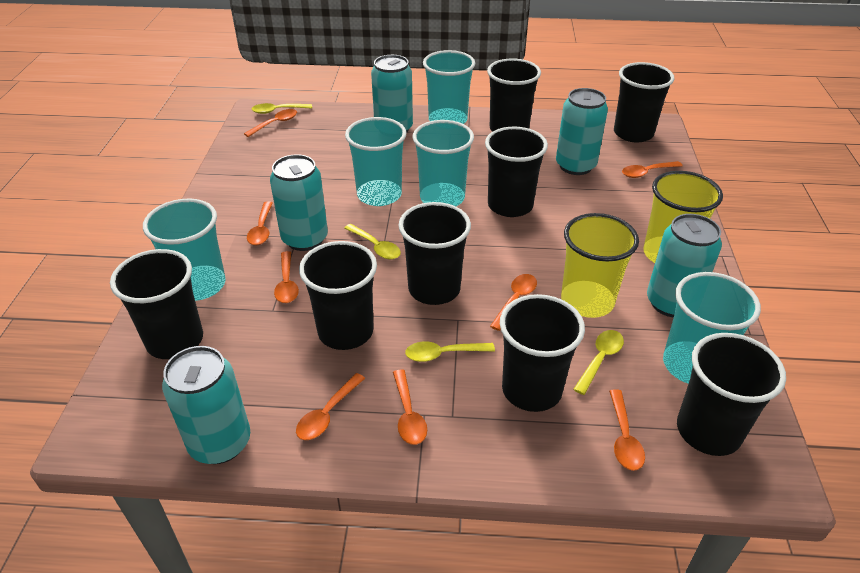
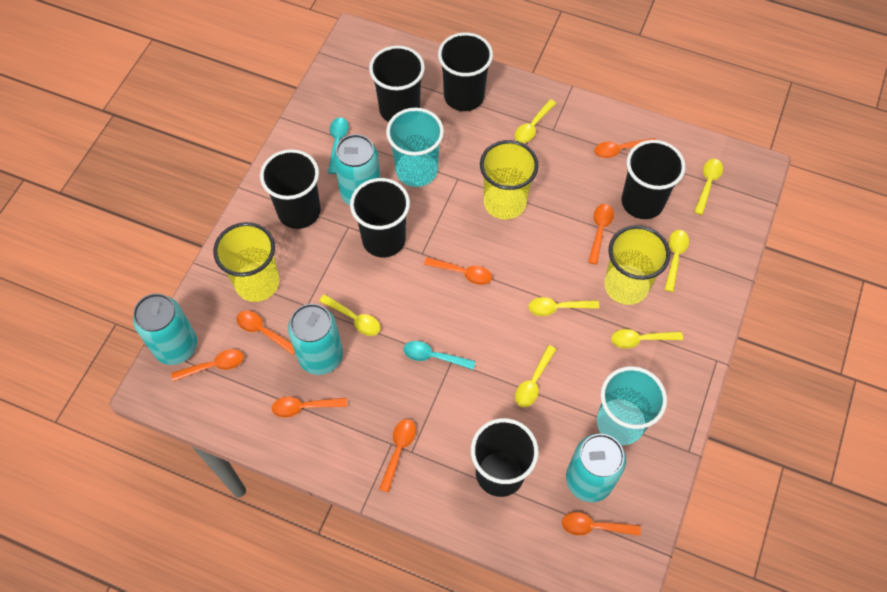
black cup: 8 -> 6
turquoise can: 5 -> 4
turquoise cup: 5 -> 2
turquoise spoon: 0 -> 2
yellow cup: 2 -> 3
yellow spoon: 4 -> 7

